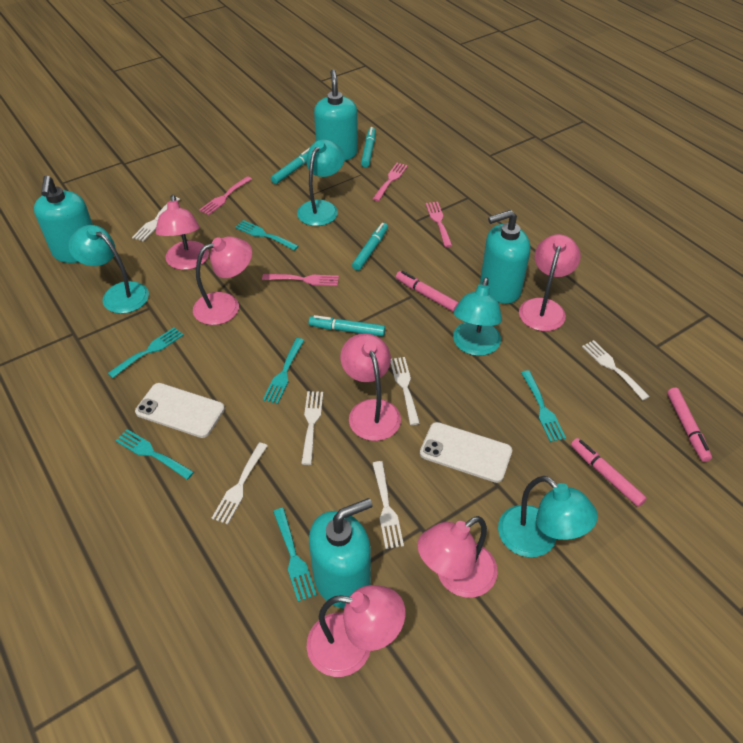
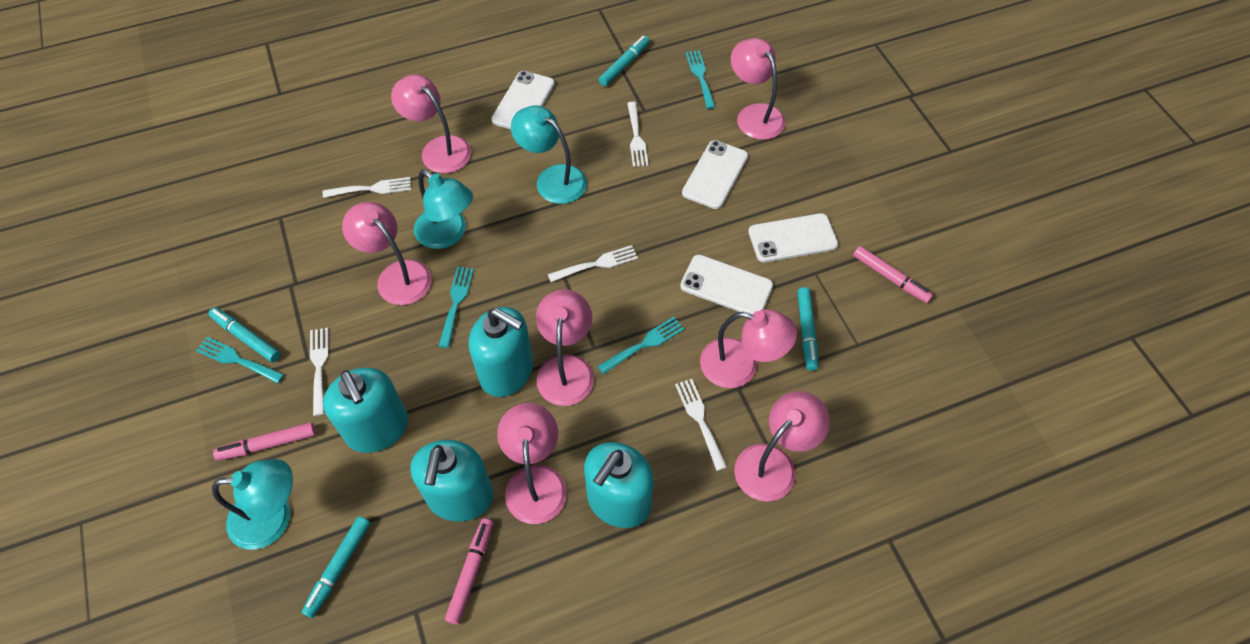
pink fork: 4 -> 0
pink lamp: 6 -> 7
turquoise fork: 6 -> 4
turquoise lamp: 4 -> 3
white fork: 6 -> 5
white phone: 2 -> 4

